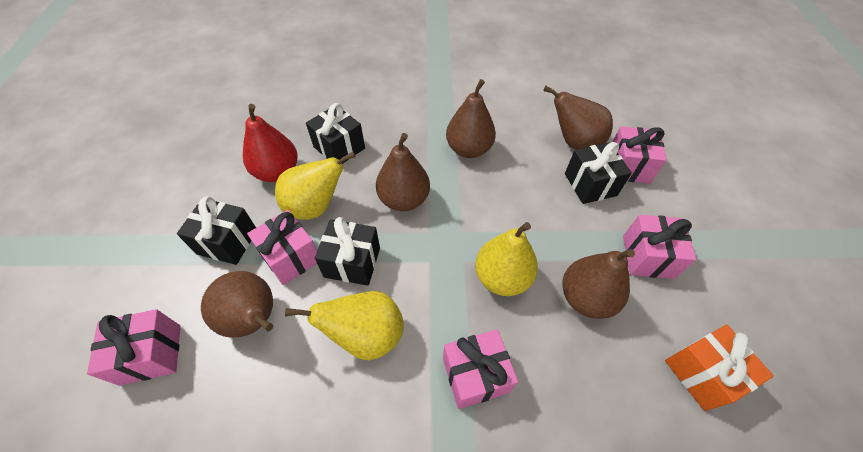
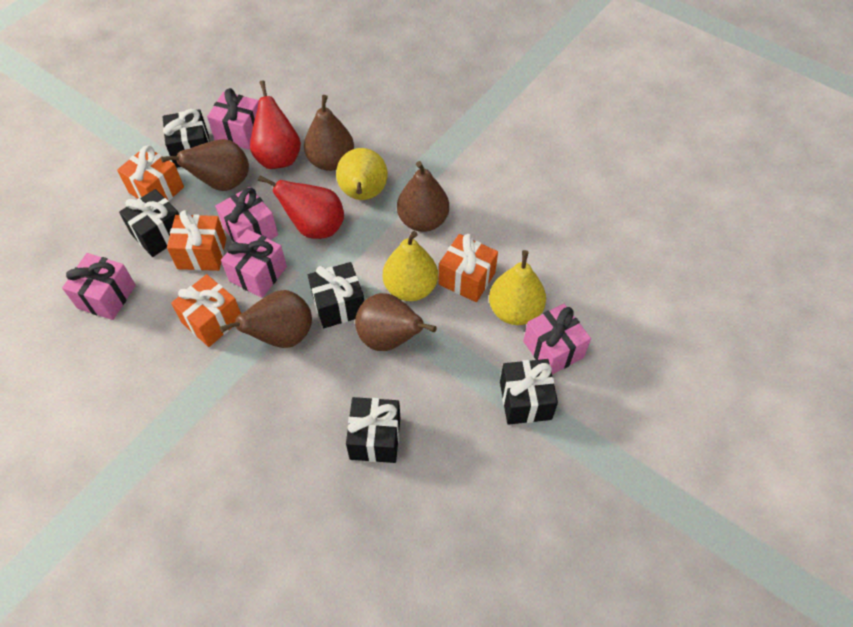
black gift: 4 -> 5
orange gift: 1 -> 4
red pear: 1 -> 2

